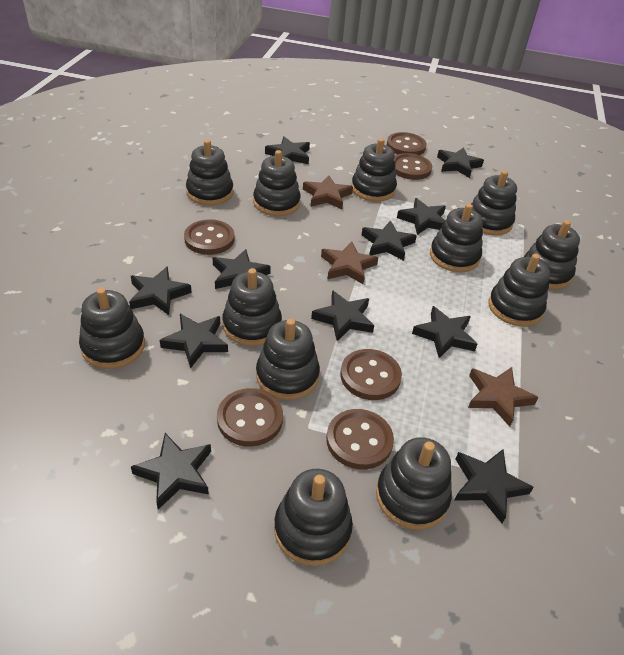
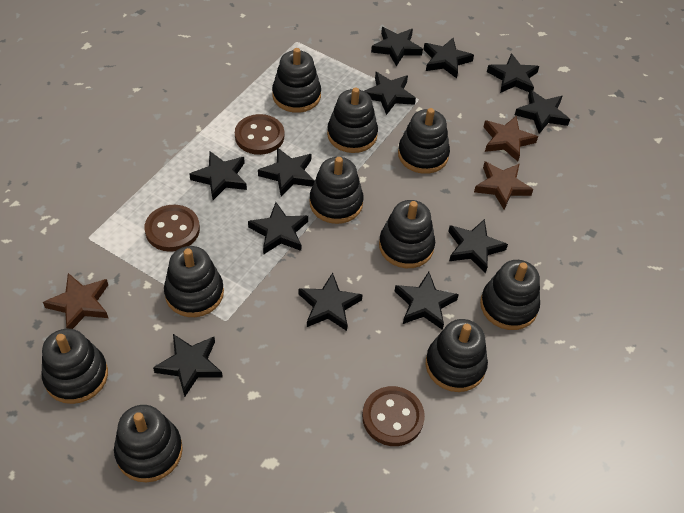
black stacking toy: 12 -> 10
black star: 11 -> 12
brown button: 6 -> 3

